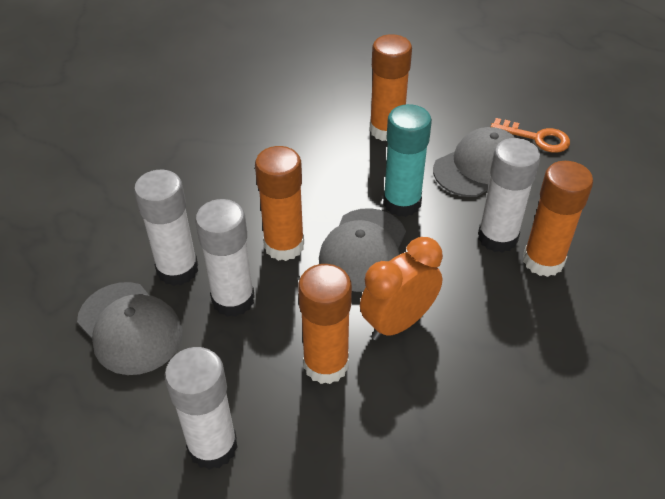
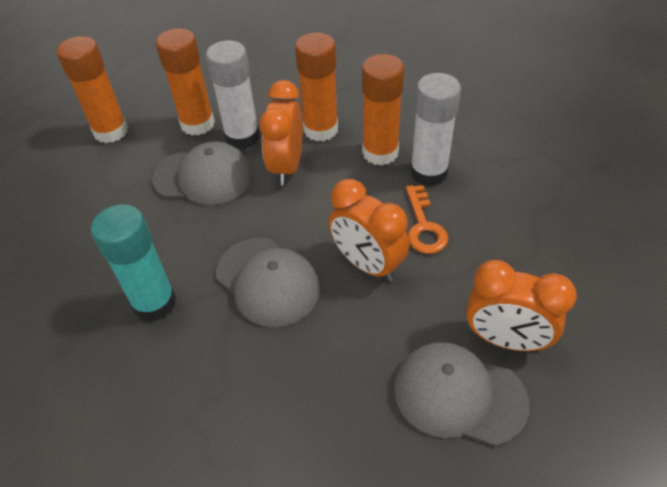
orange clock: 1 -> 3
white glue stick: 4 -> 2

